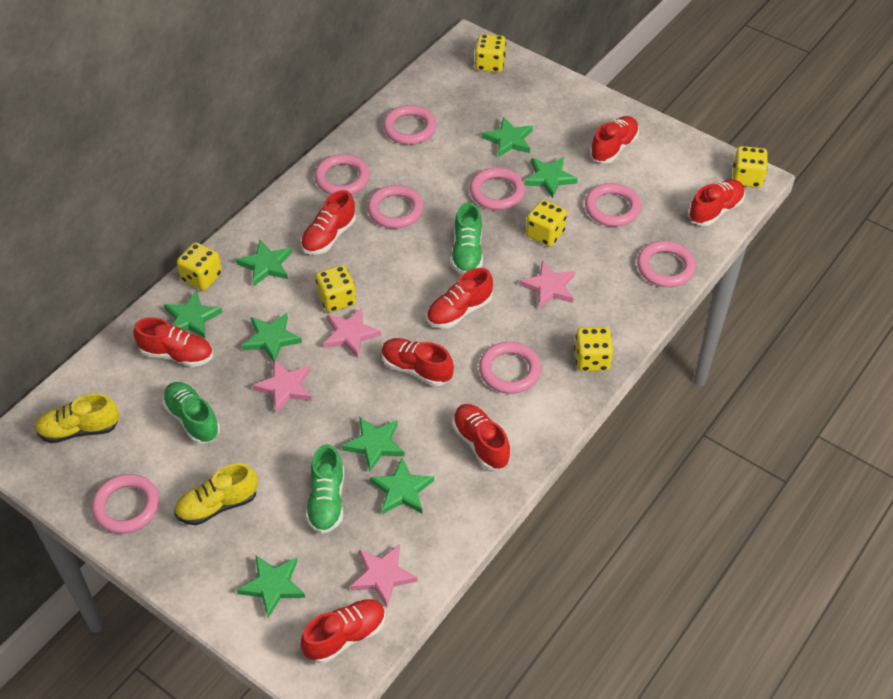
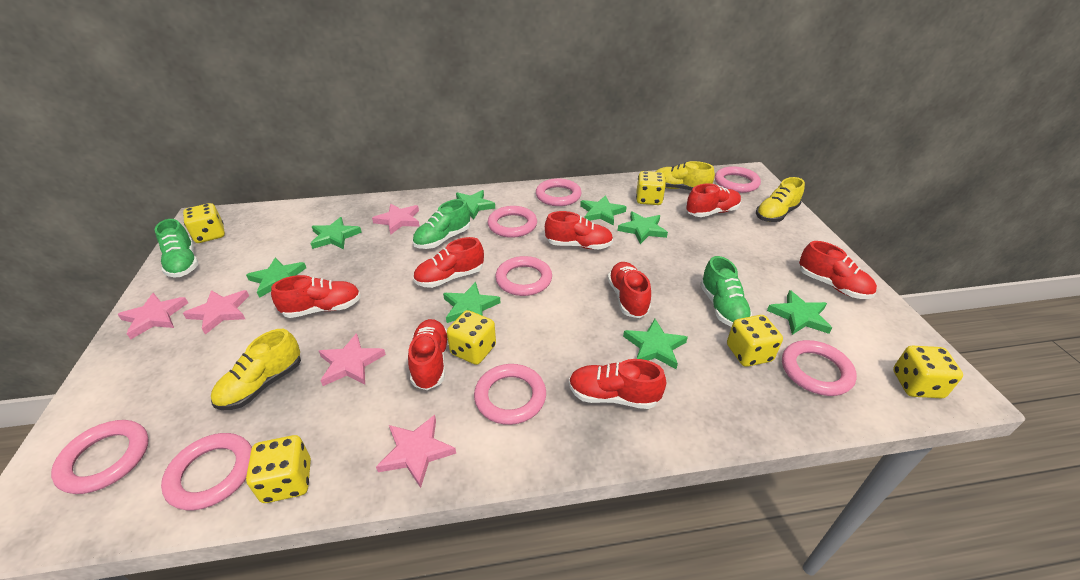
pink star: 4 -> 5
yellow shoe: 2 -> 3

